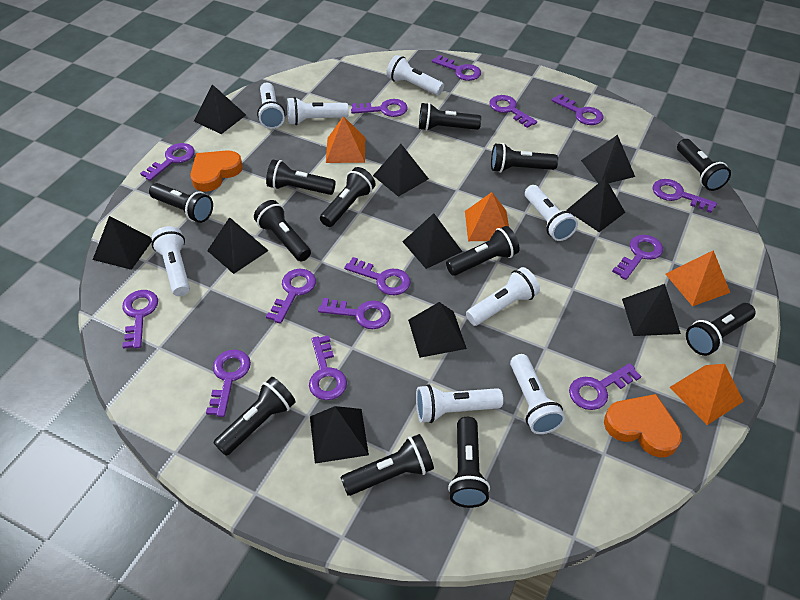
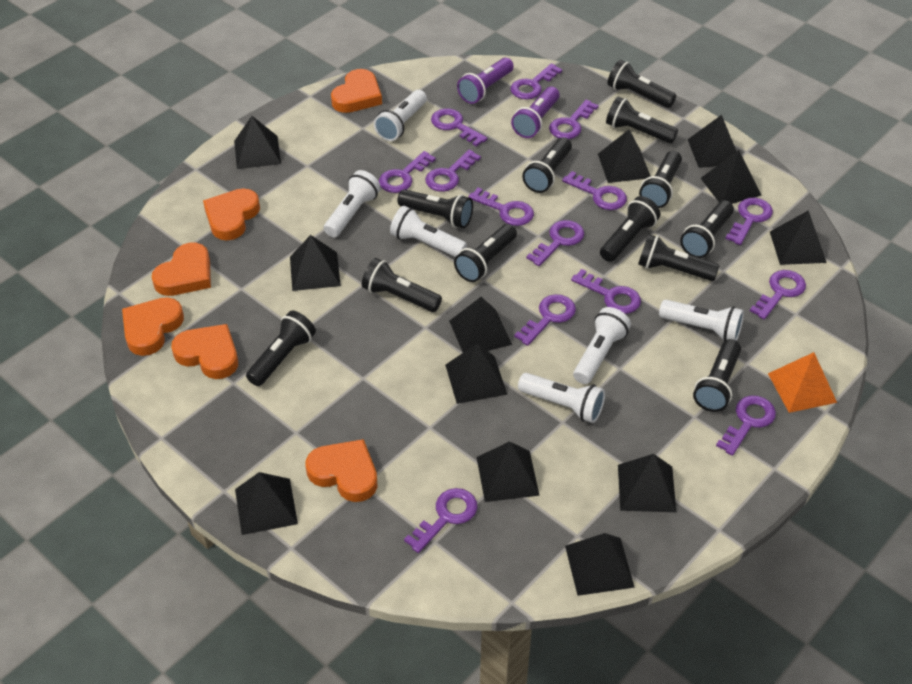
black pyramid: 10 -> 12
orange heart: 2 -> 6
orange pyramid: 4 -> 1
purple flashlight: 0 -> 2
white flashlight: 8 -> 6

